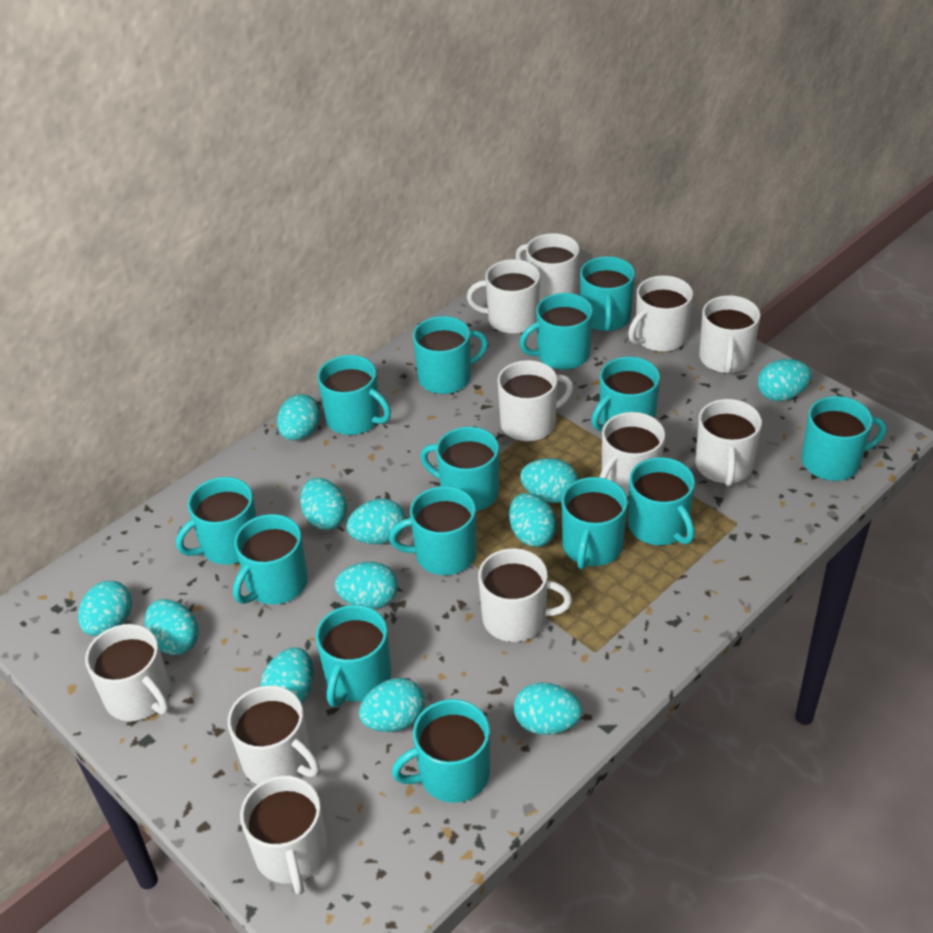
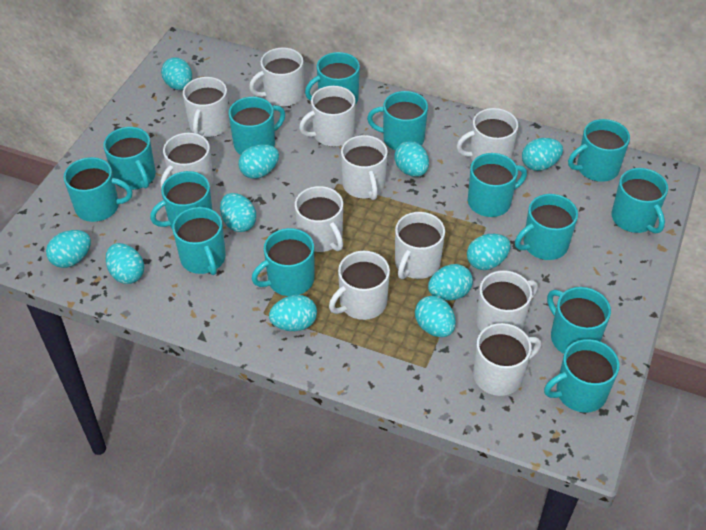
turquoise egg: 12 -> 11

